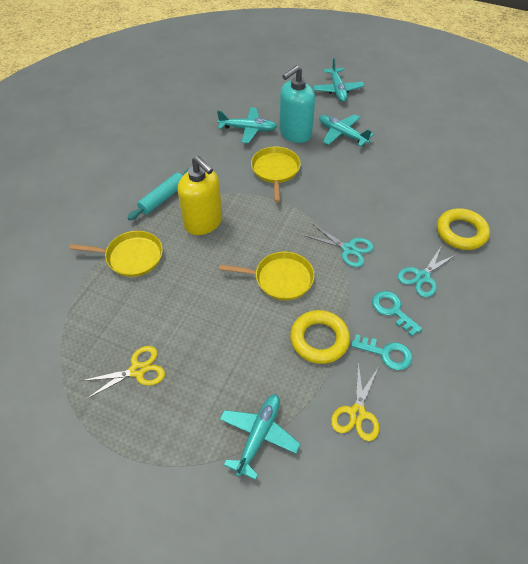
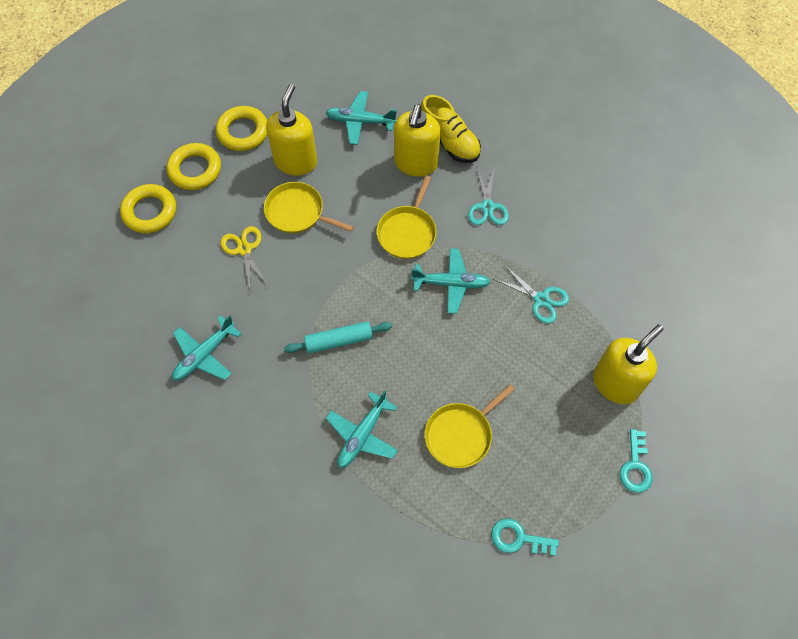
turquoise soap dispenser: 1 -> 0
yellow ring: 2 -> 3
yellow scissors: 2 -> 1
yellow shoe: 0 -> 1
yellow soap dispenser: 1 -> 3

